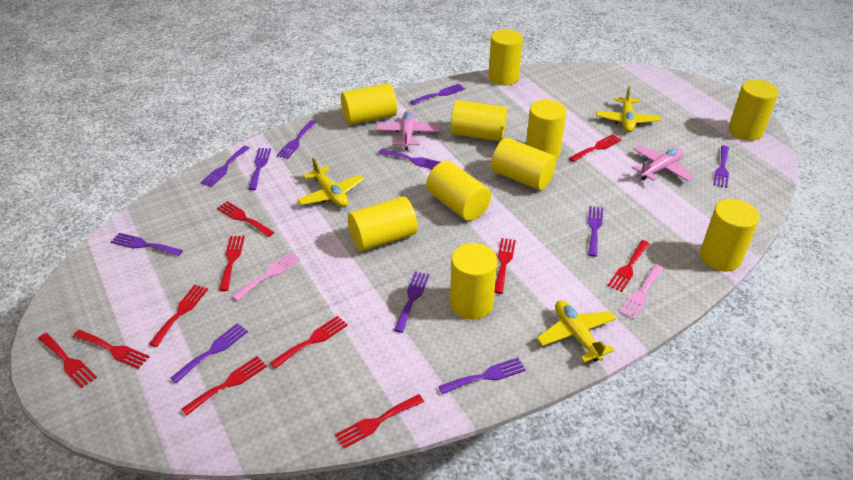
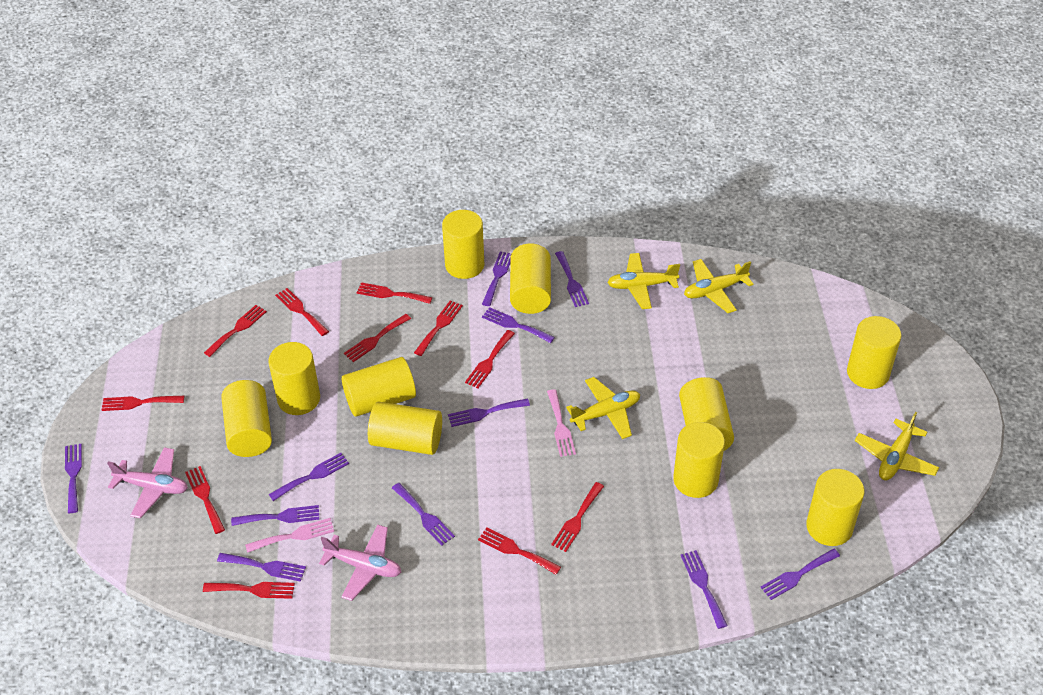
yellow plane: 3 -> 4

